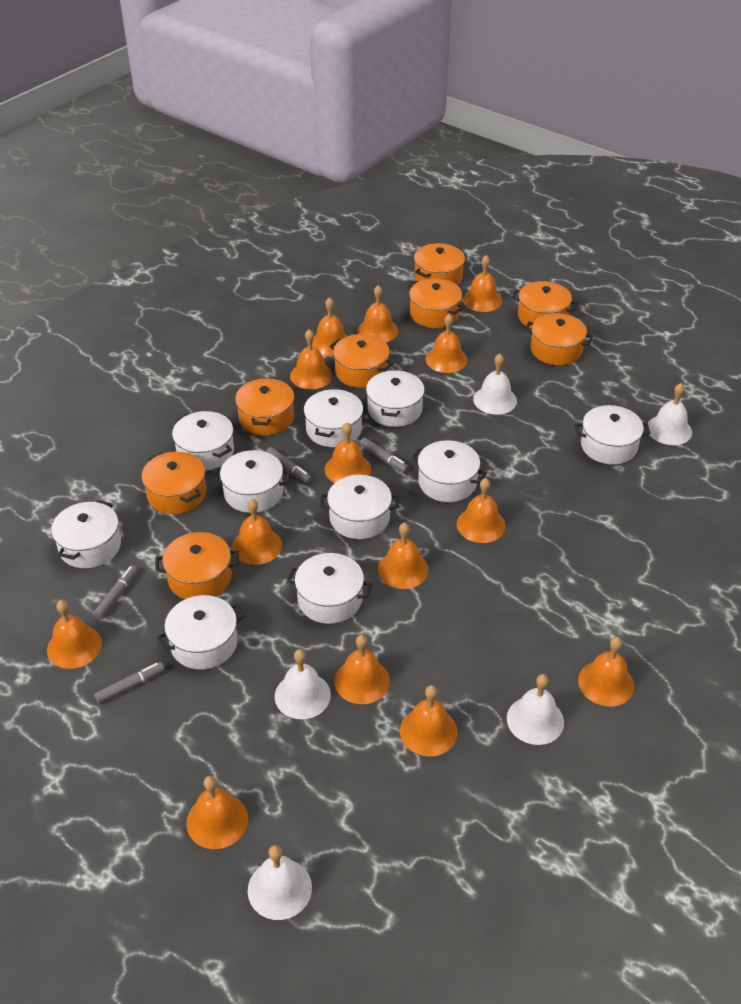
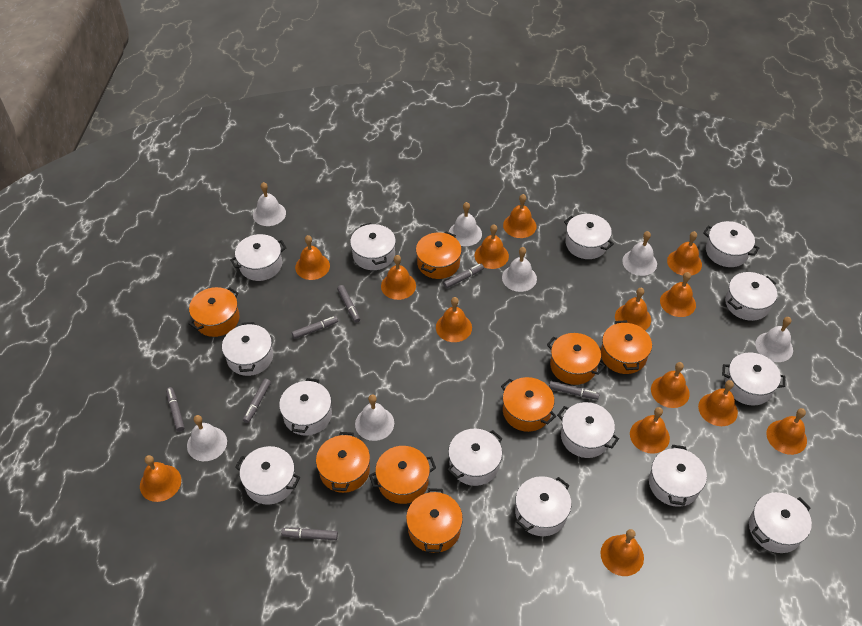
grey marker: 4 -> 7
white bell: 5 -> 7
white pot: 10 -> 14

